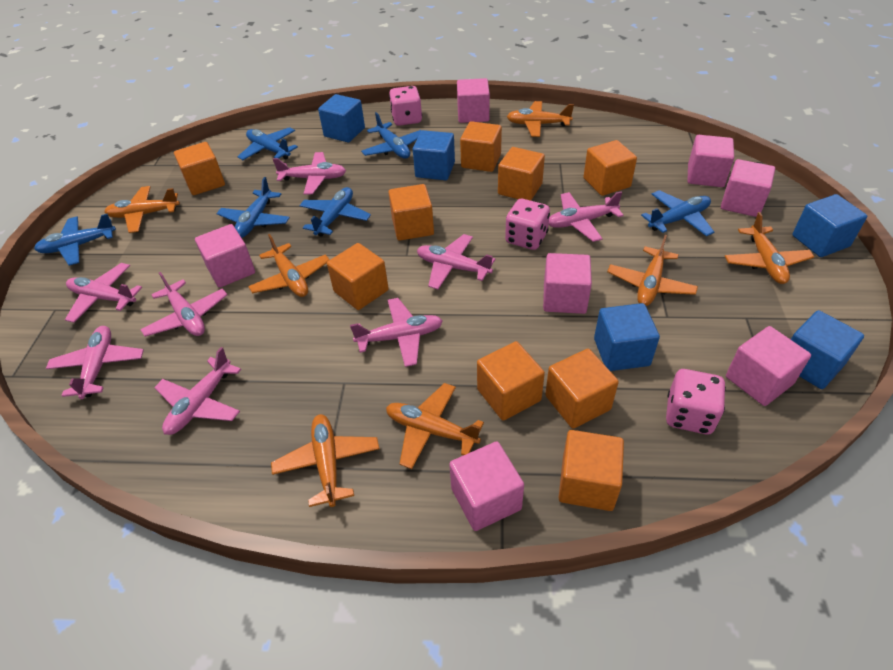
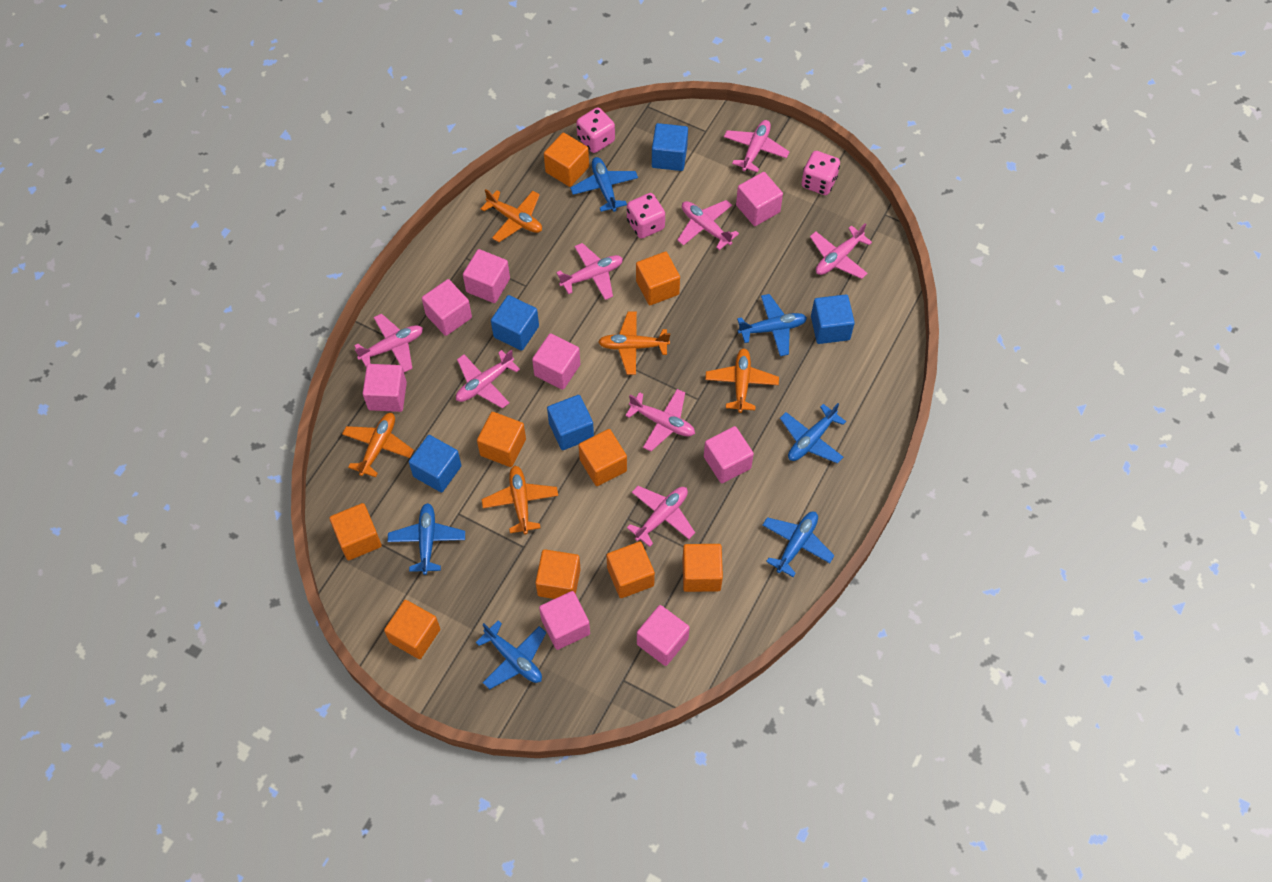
orange plane: 7 -> 5
pink cube: 7 -> 8

